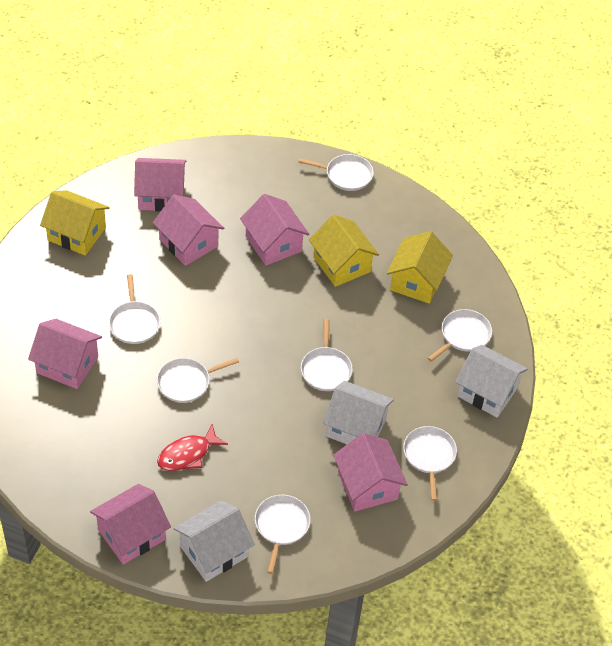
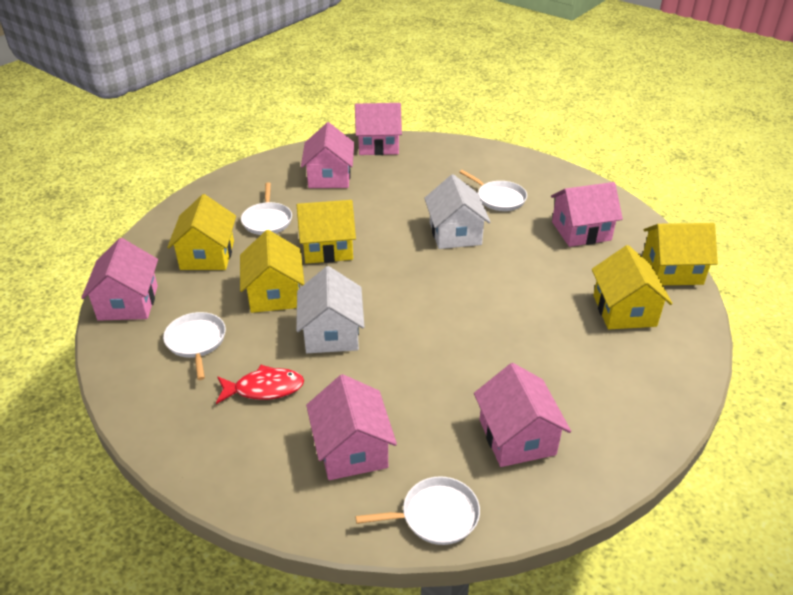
white house: 3 -> 2
white pan: 7 -> 4
yellow house: 3 -> 5

